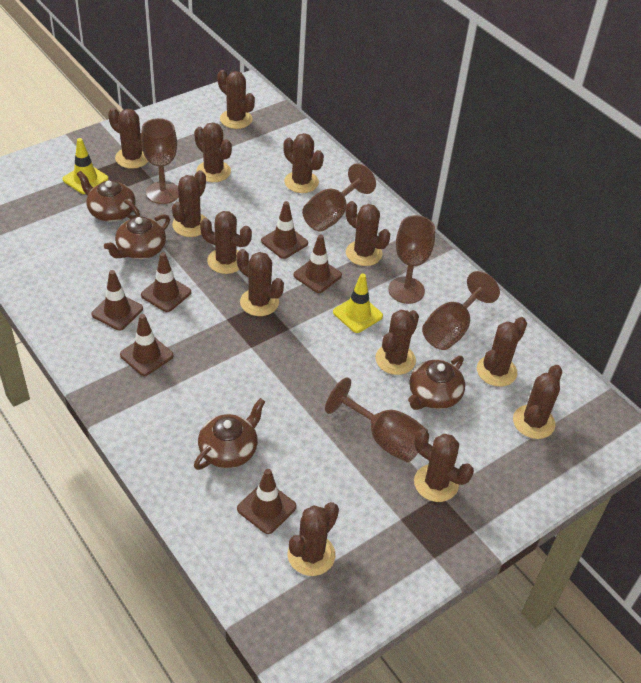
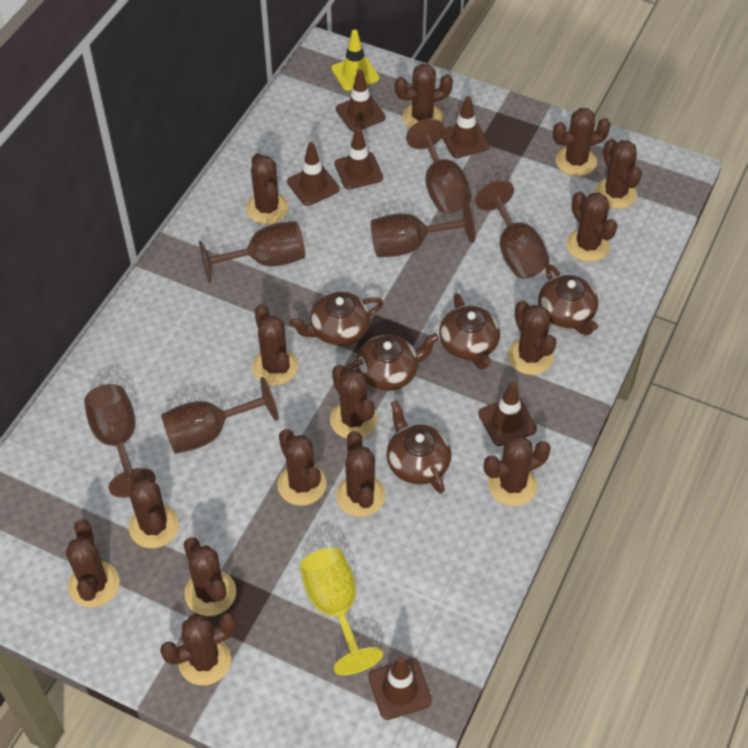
brown cactus: 13 -> 15
brown goblet: 5 -> 6
brown teapot: 4 -> 5
yellow goblet: 0 -> 1
yellow traffic cone: 2 -> 1

